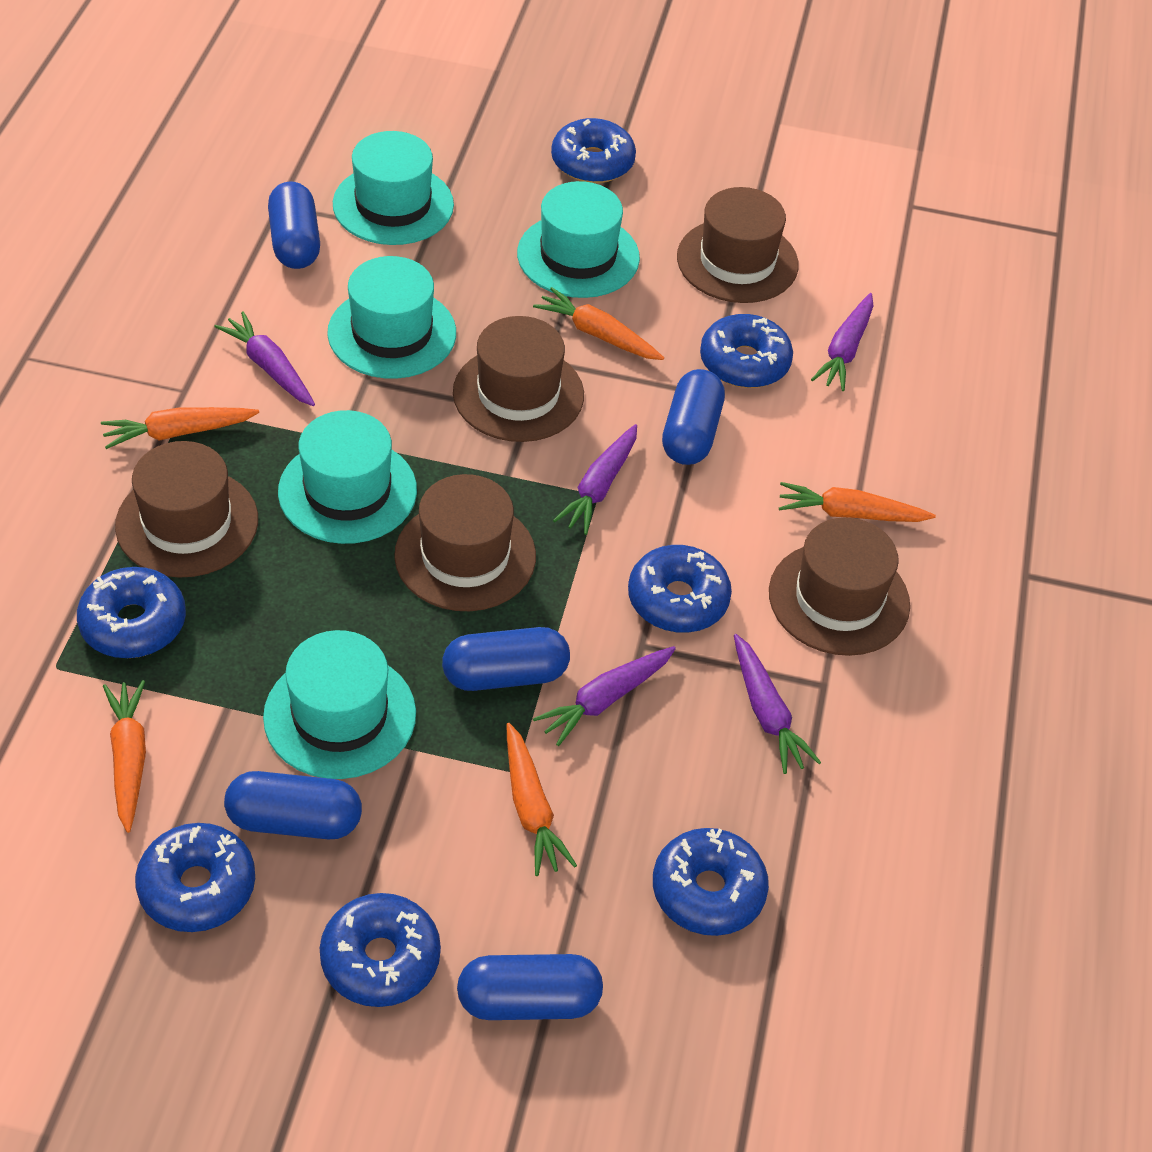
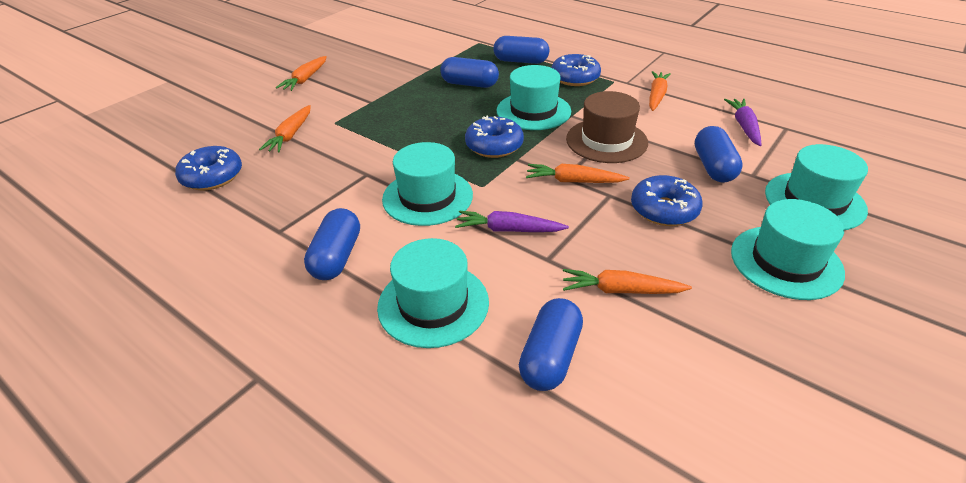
blue donut: 7 -> 4
brown hat: 5 -> 1
purple carrot: 5 -> 2

